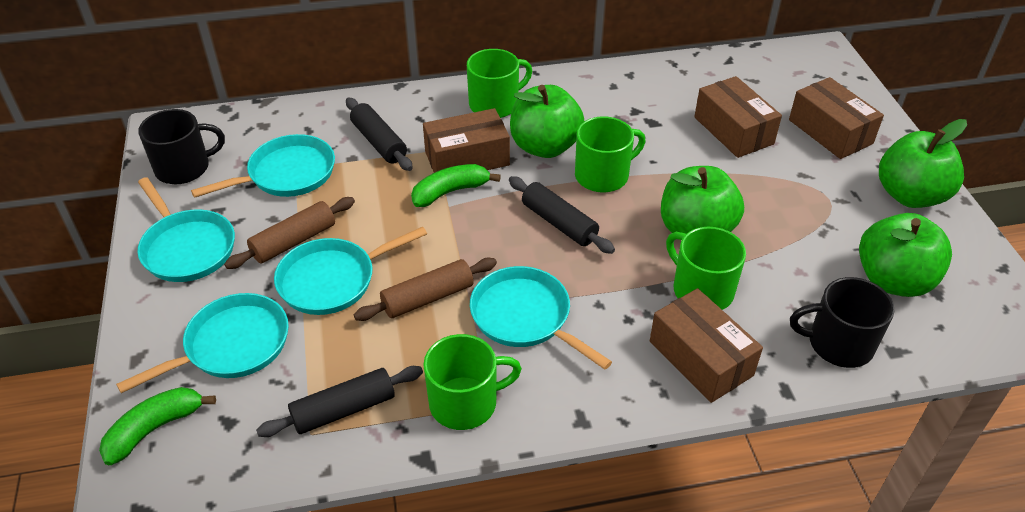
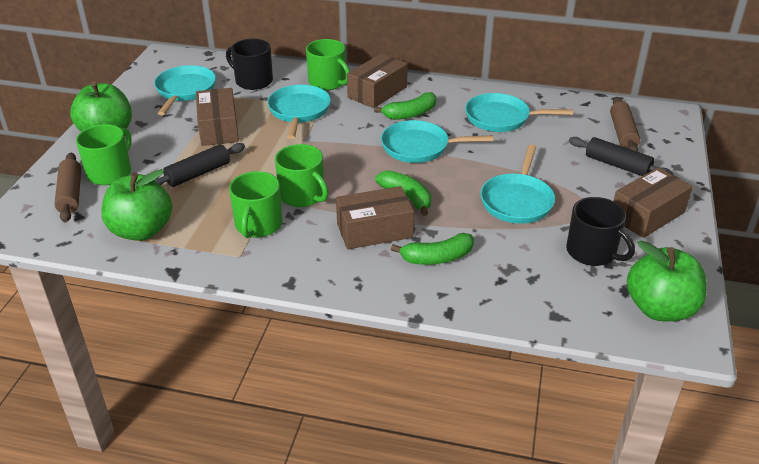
black rolling pin: 3 -> 2
green apple: 4 -> 3
green banana: 2 -> 3

